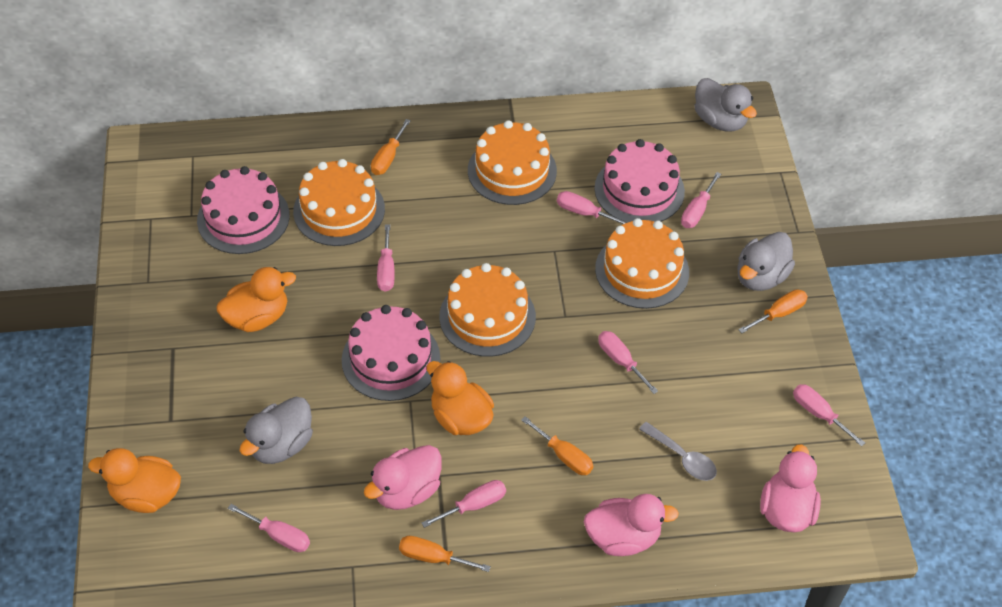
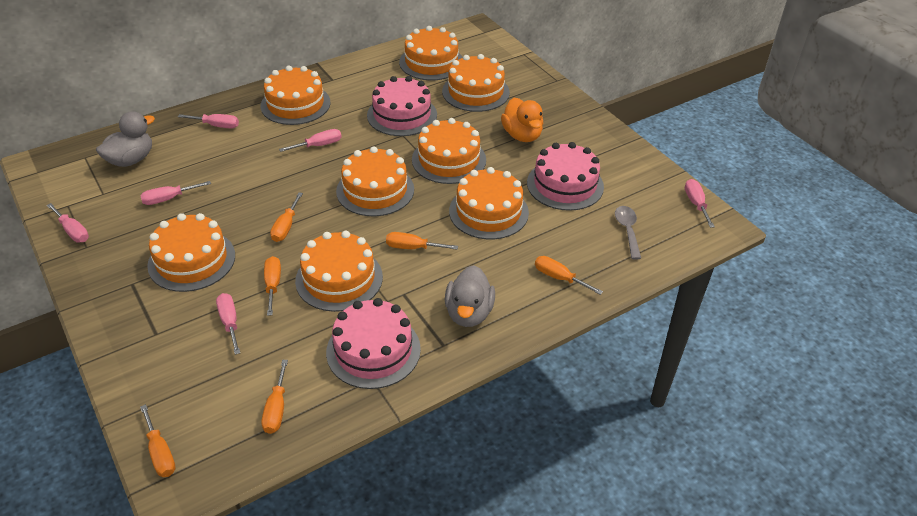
grey duck: 3 -> 2
orange cake: 4 -> 8
orange duck: 3 -> 1
orange screwdriver: 4 -> 6
pink duck: 3 -> 0
pink screwdriver: 7 -> 6

